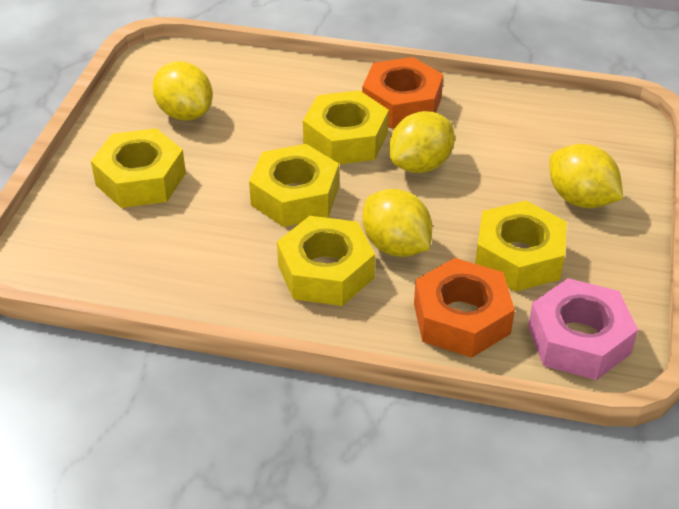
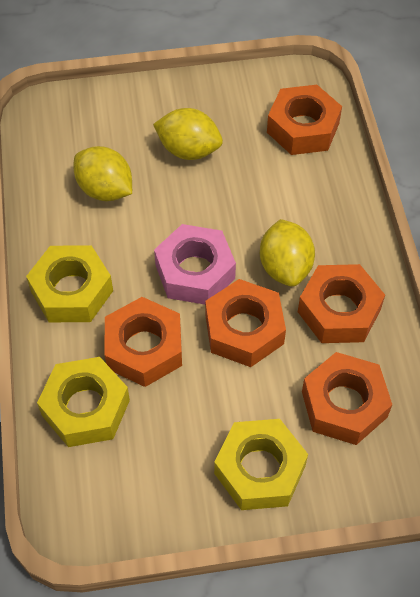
orange nut: 2 -> 5
yellow lemon: 4 -> 3
yellow nut: 5 -> 3

